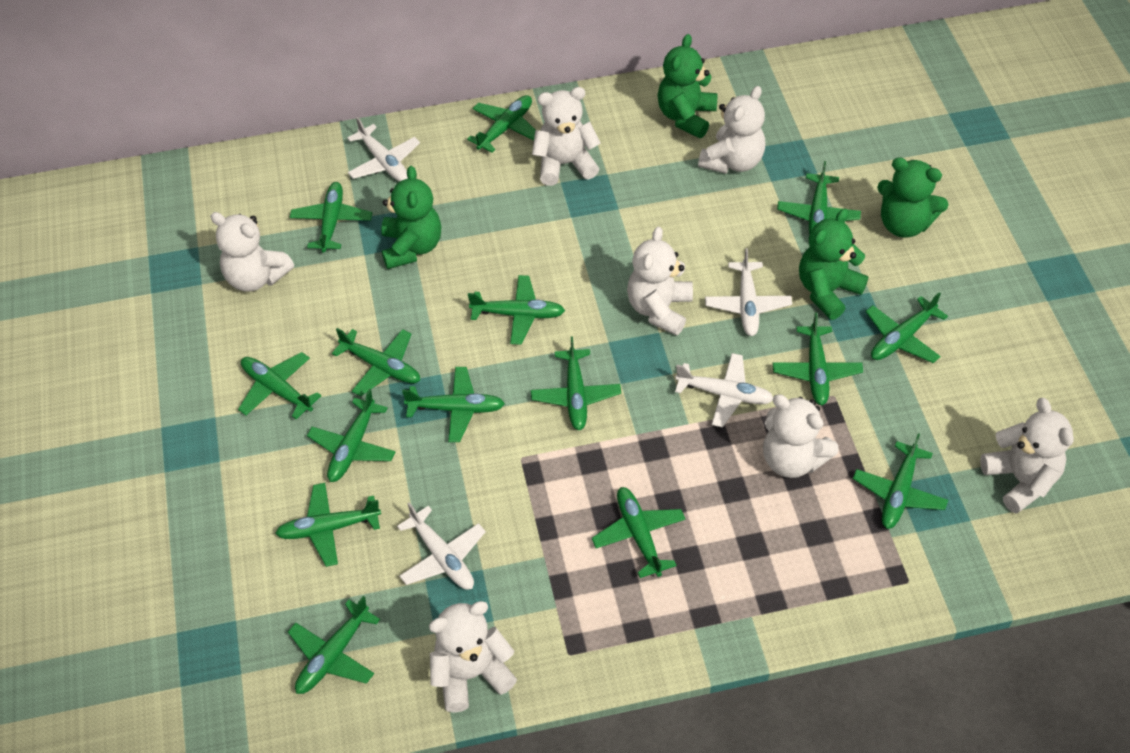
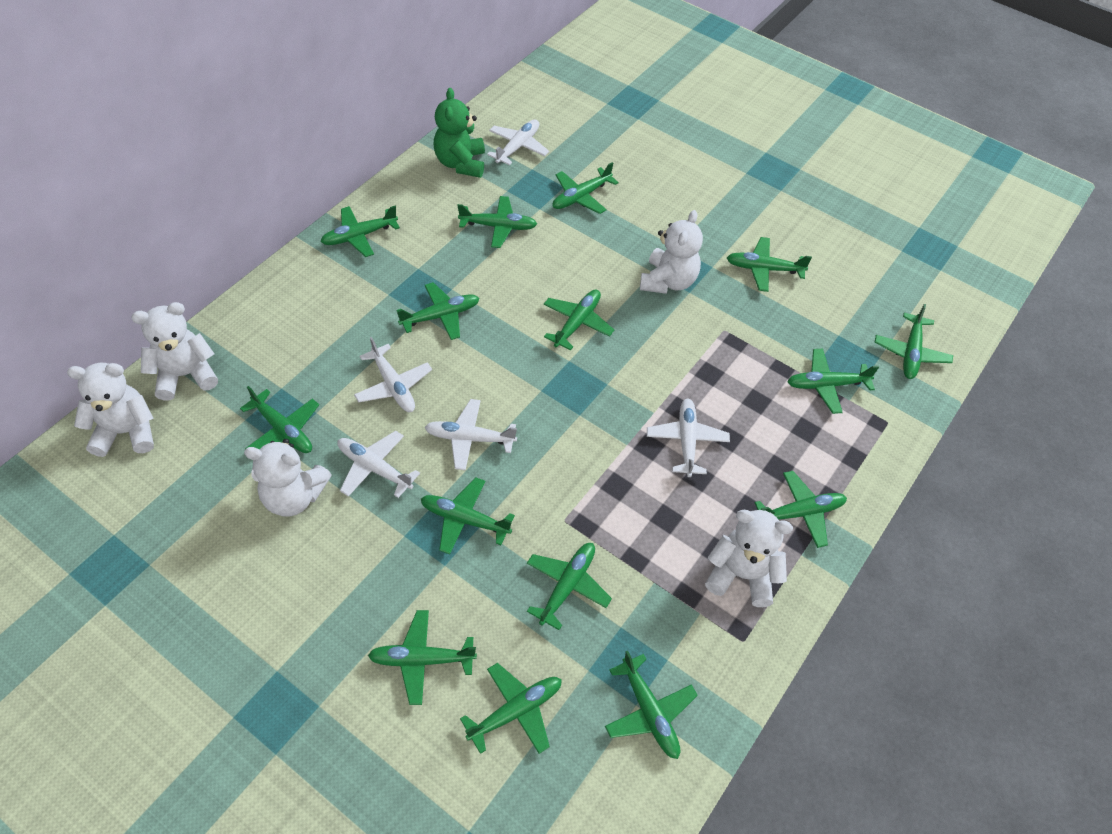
green teddy bear: 4 -> 1
white plane: 4 -> 5
white teddy bear: 7 -> 5

